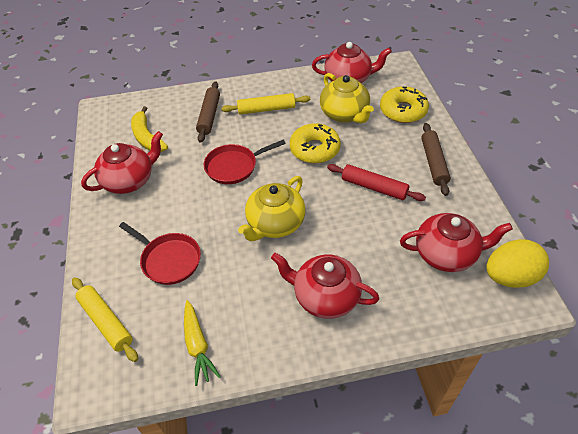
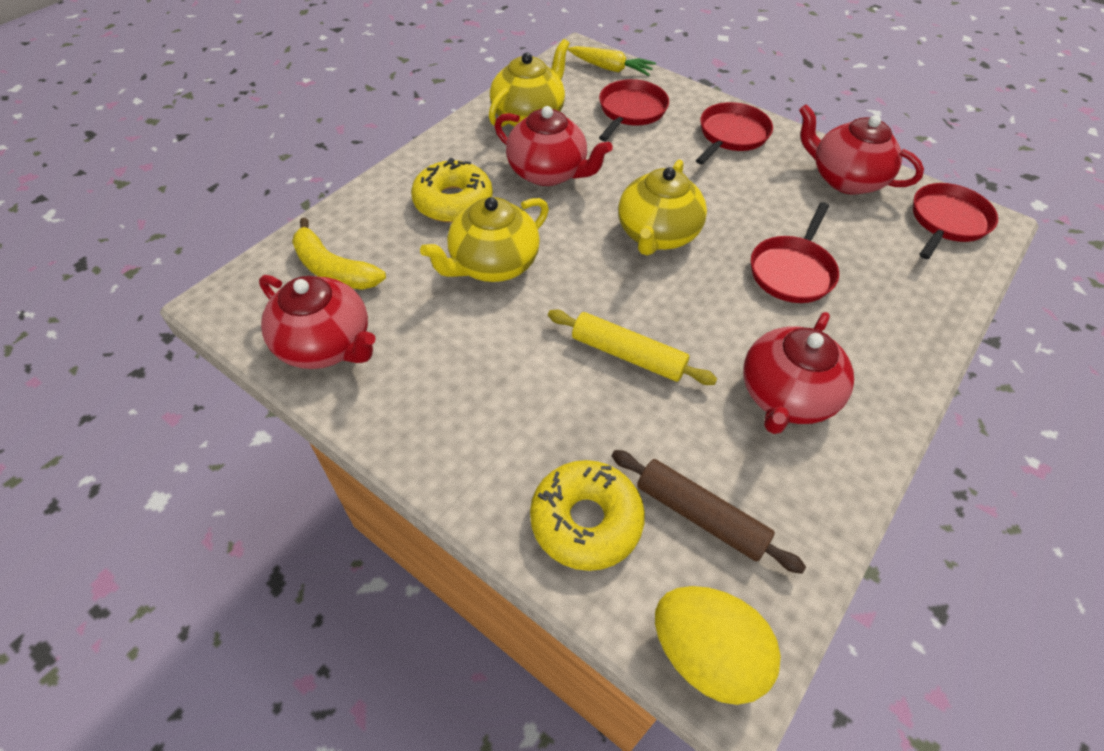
brown rolling pin: 2 -> 1
red pan: 2 -> 4
red rolling pin: 1 -> 0
yellow rolling pin: 2 -> 1
yellow teapot: 2 -> 3

